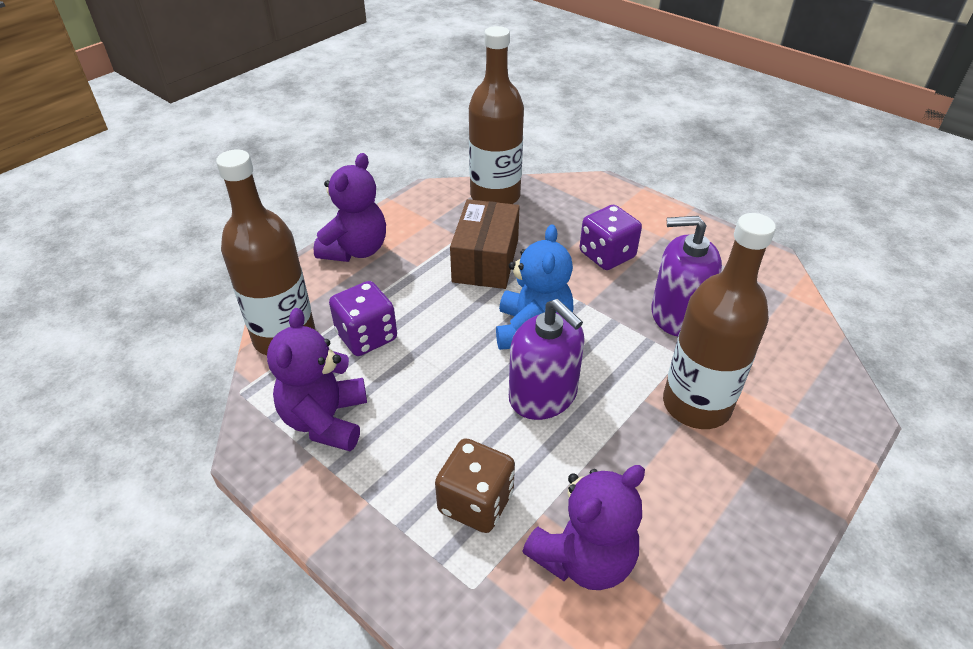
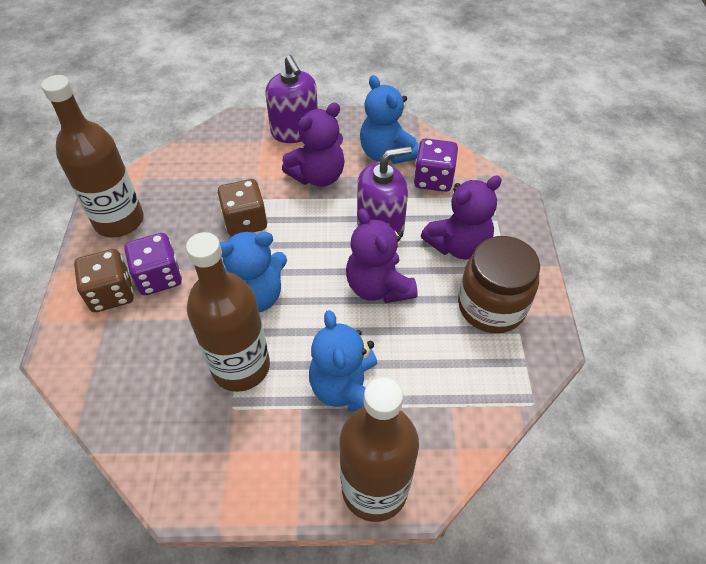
blue teddy bear: 1 -> 3
brown box: 1 -> 0
brown dice: 1 -> 2
brown jar: 0 -> 1

